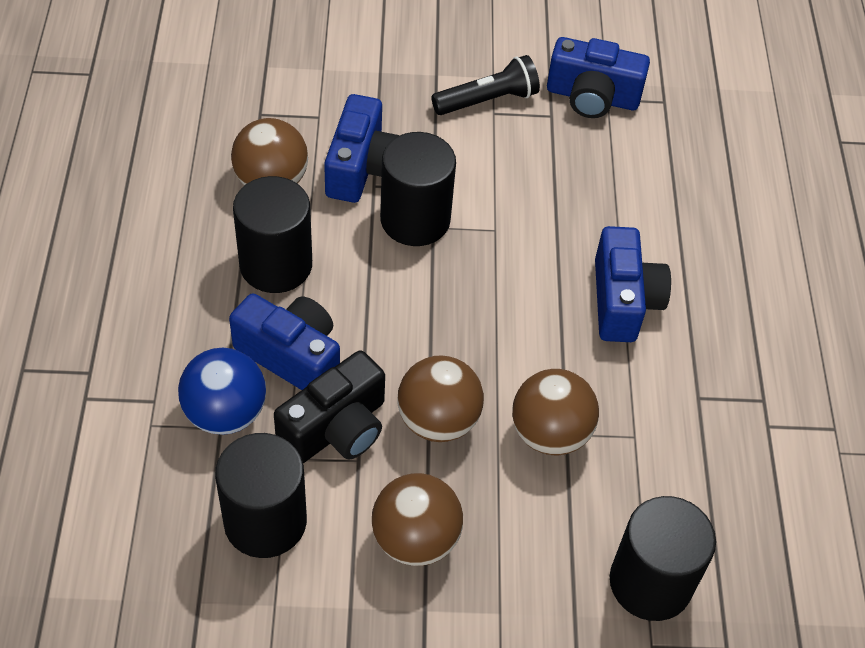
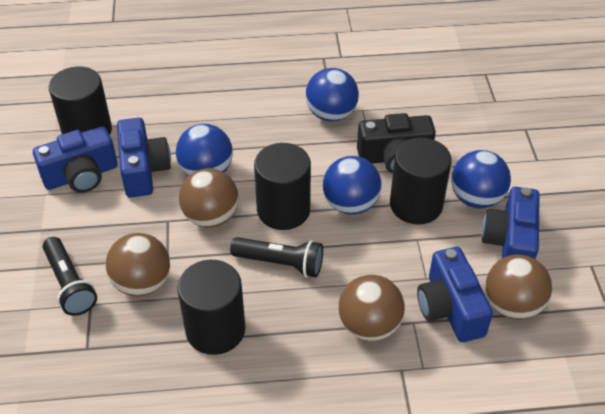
black flashlight: 1 -> 2
blue ball: 1 -> 4

